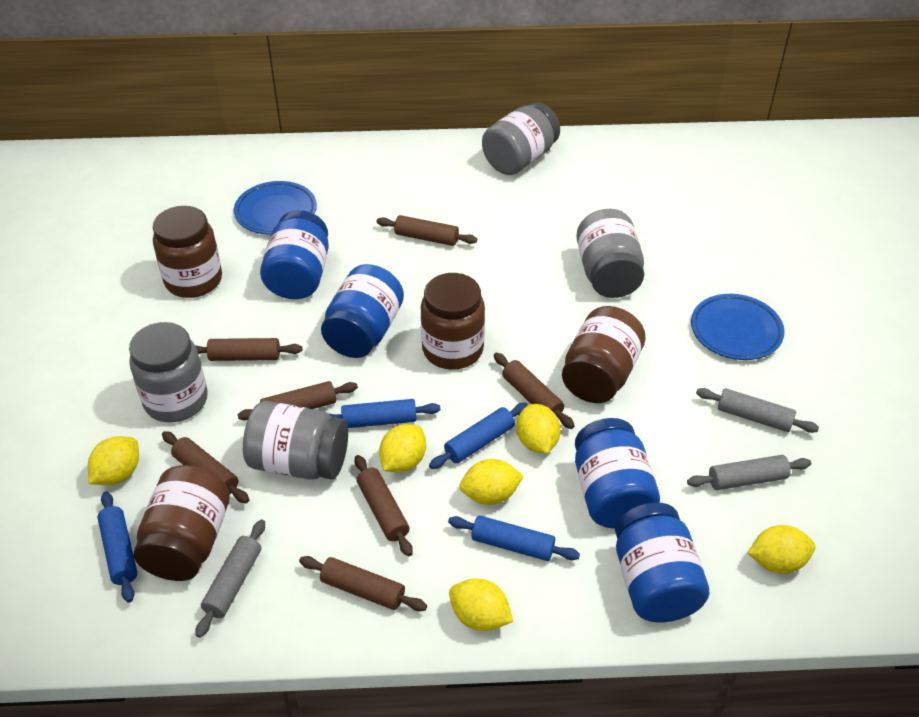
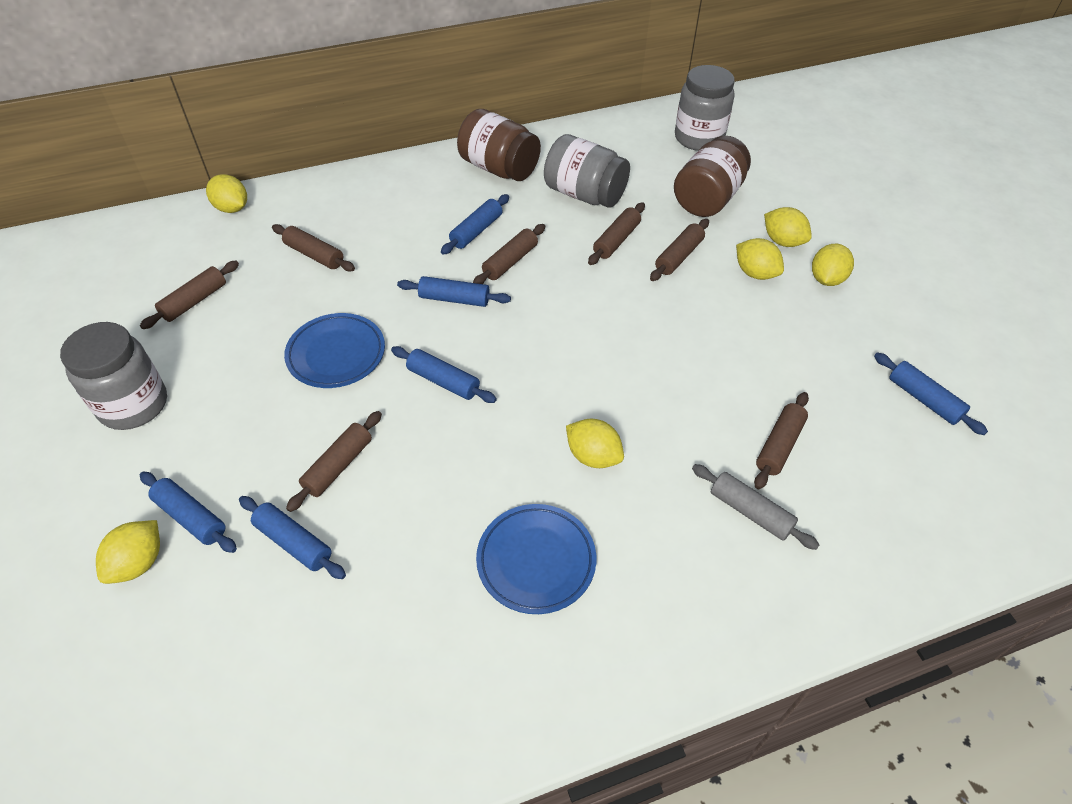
blue jar: 4 -> 0
blue rolling pin: 4 -> 6
brown jar: 4 -> 2
grey jar: 4 -> 3
grey rolling pin: 3 -> 1

